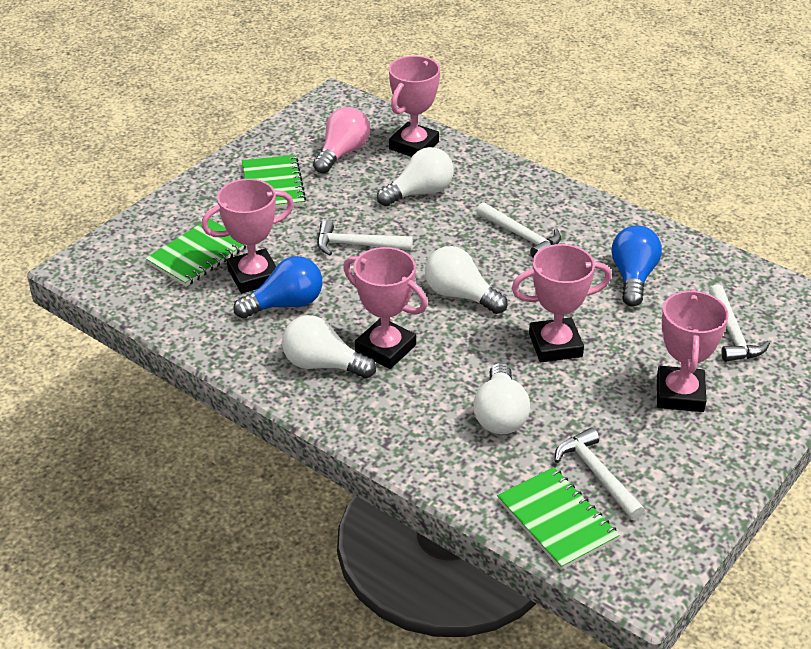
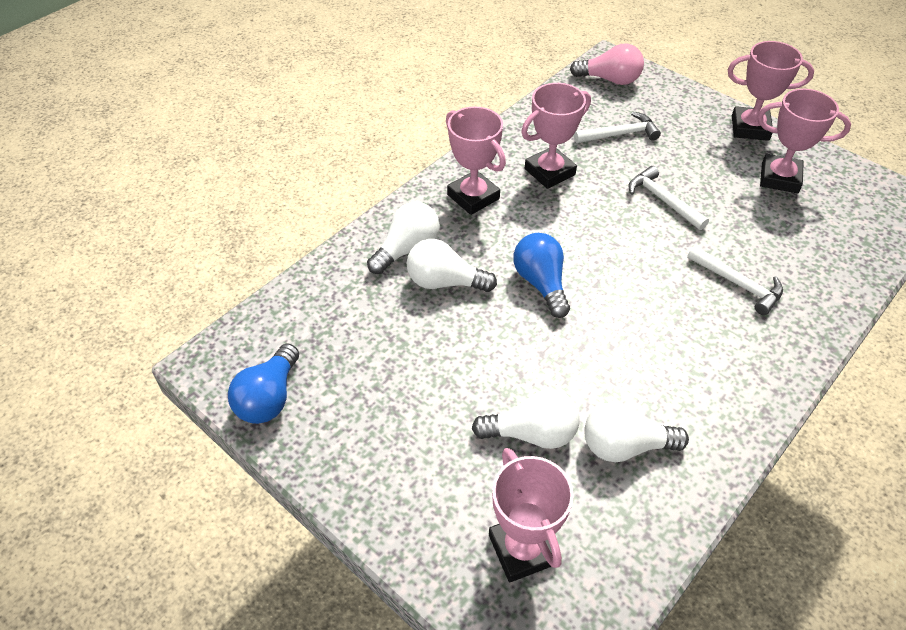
green notebook: 3 -> 0
white hammer: 4 -> 3

